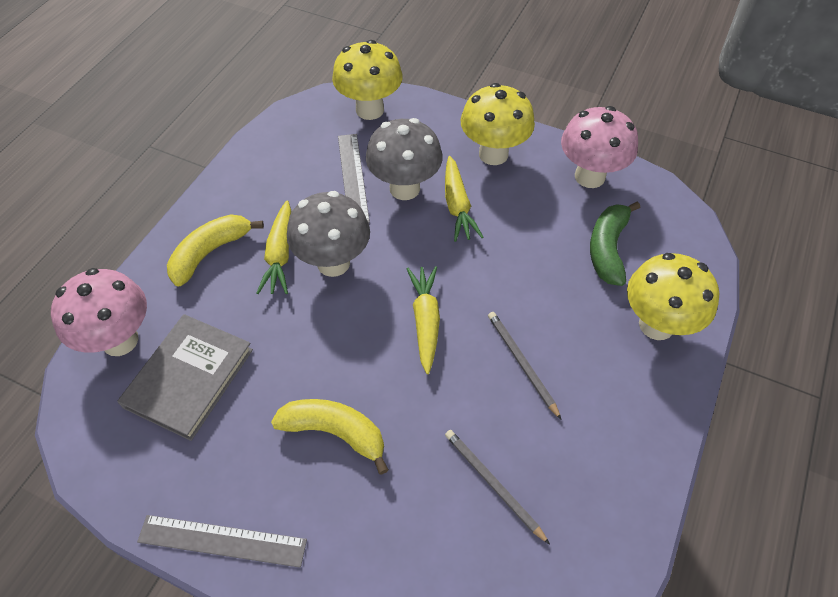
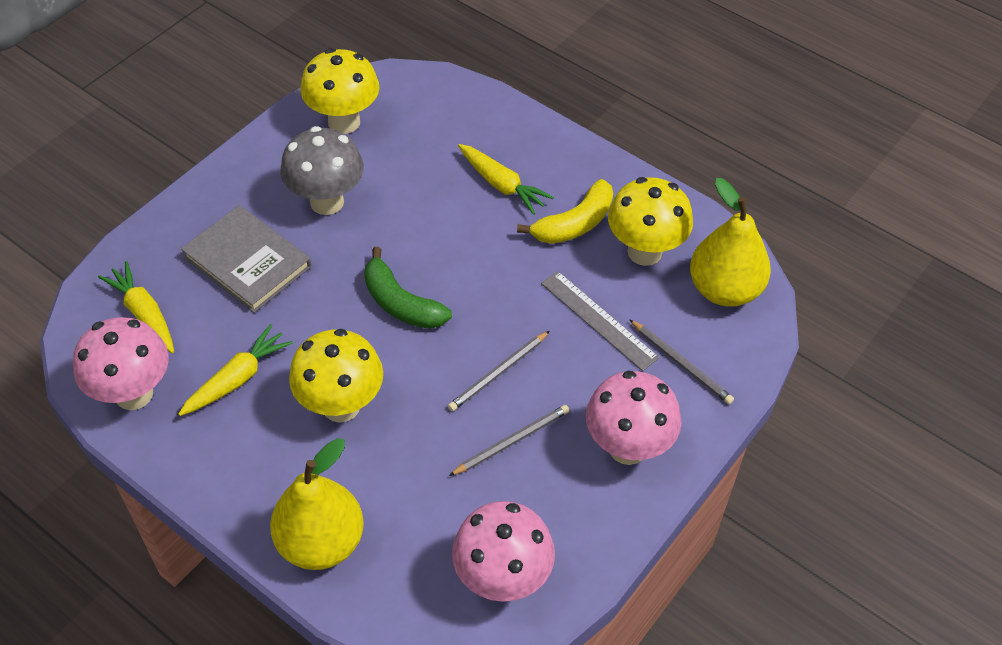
grey mushroom: 2 -> 1
grey pencil: 2 -> 3
grey ruler: 2 -> 1
pink mushroom: 2 -> 3
yellow banana: 2 -> 1
yellow pear: 0 -> 2

